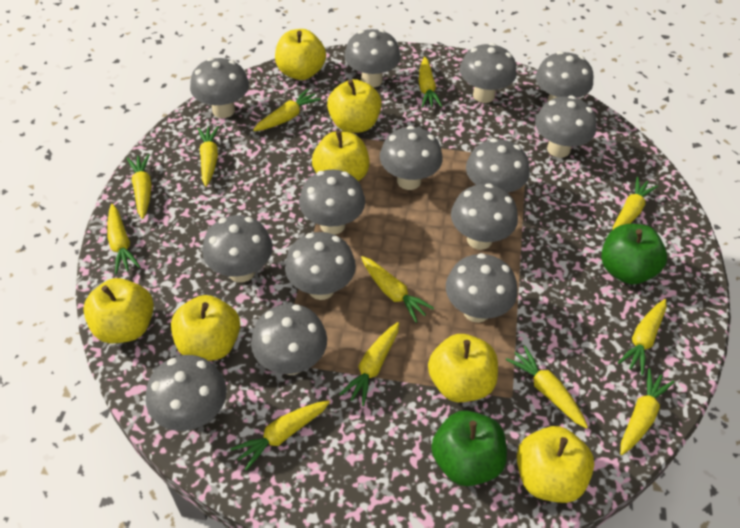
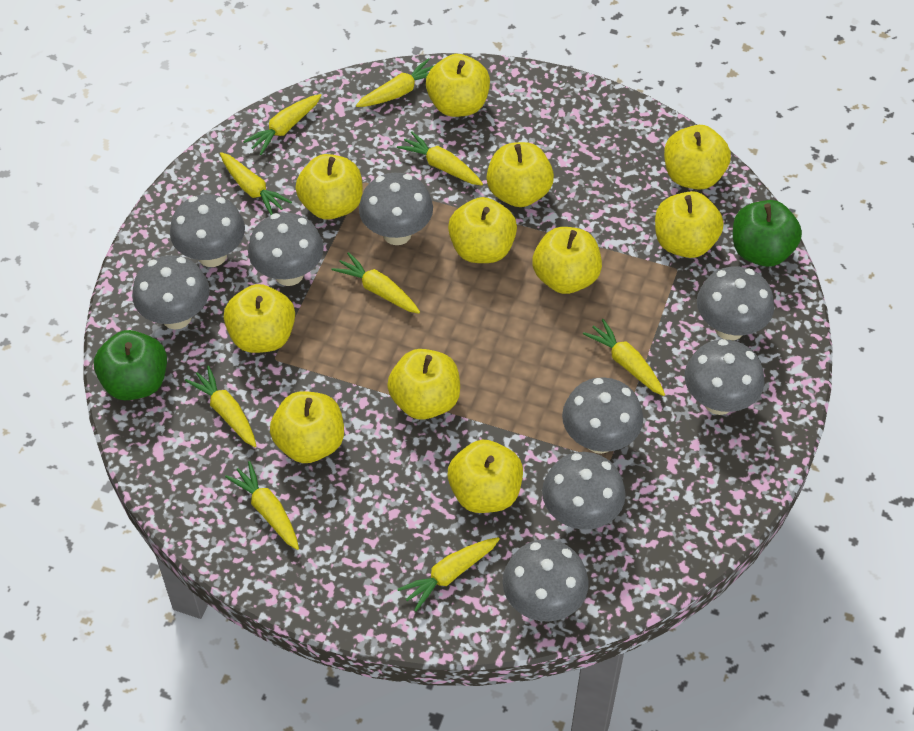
grey mushroom: 14 -> 9
yellow apple: 7 -> 11
yellow carrot: 12 -> 9

